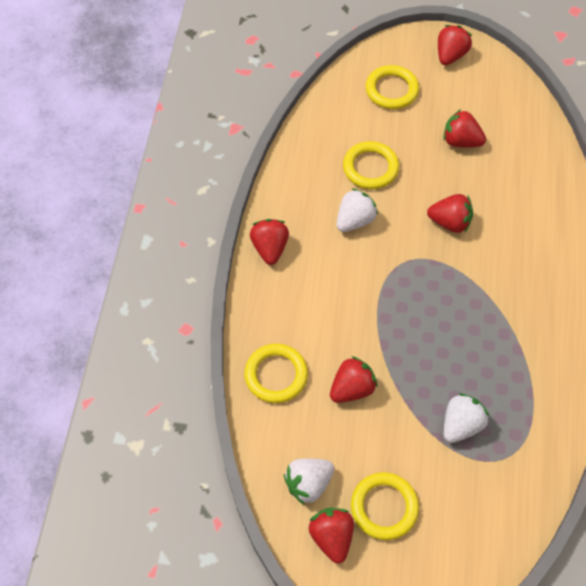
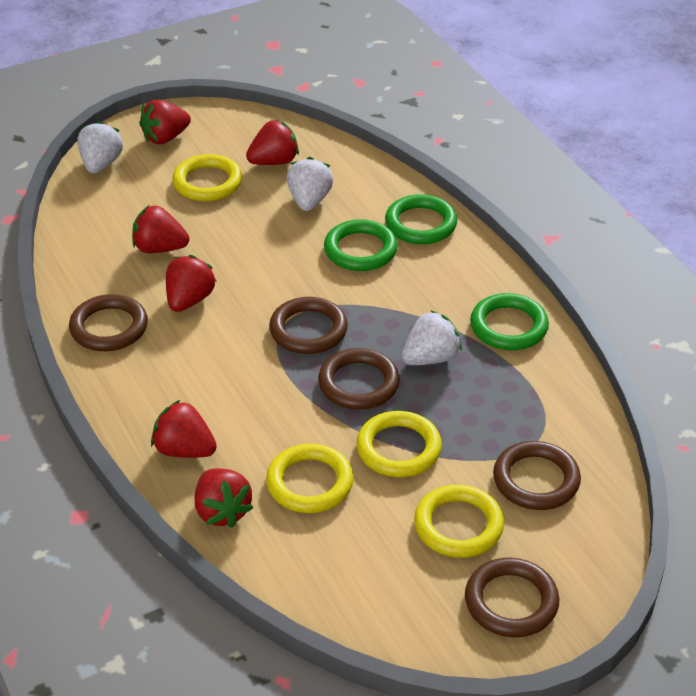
brown ring: 0 -> 5
green ring: 0 -> 3

